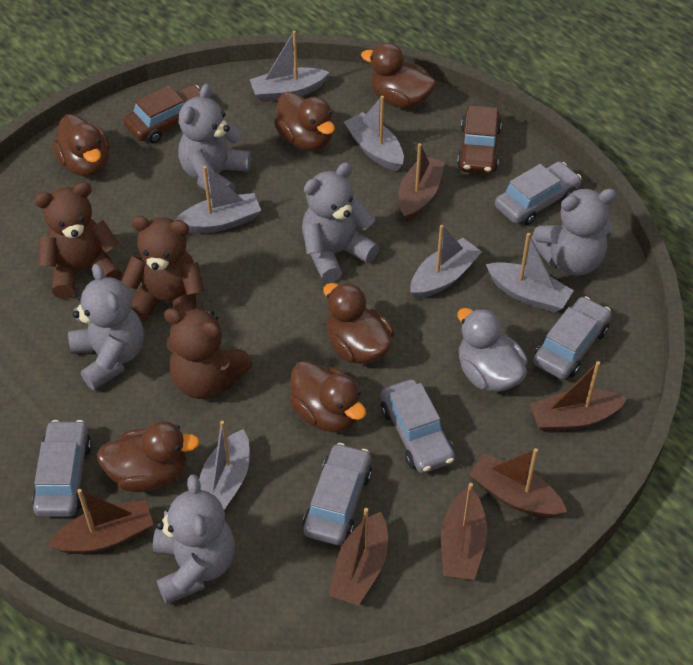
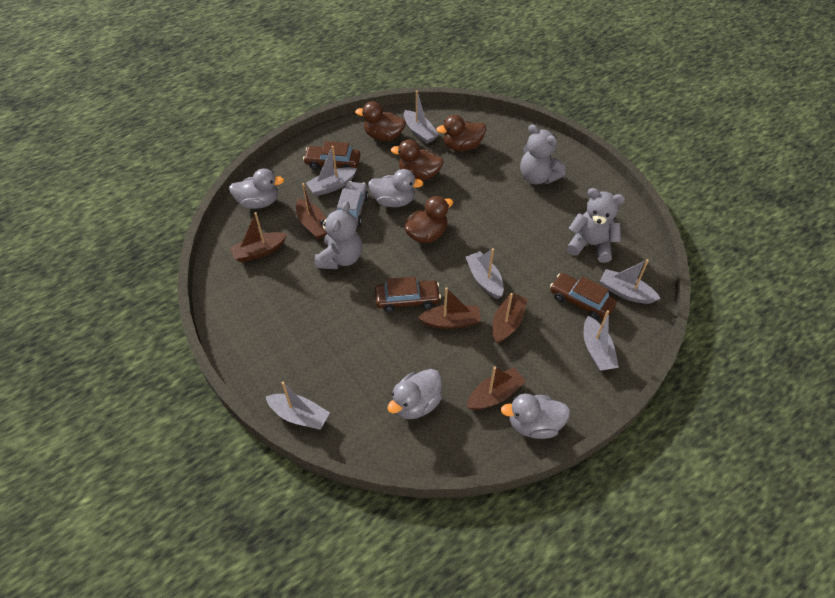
brown boat: 6 -> 5
brown car: 2 -> 3
brown duck: 6 -> 4
brown teddy bear: 3 -> 0
grey car: 5 -> 1
grey duck: 1 -> 4
grey teddy bear: 5 -> 3

